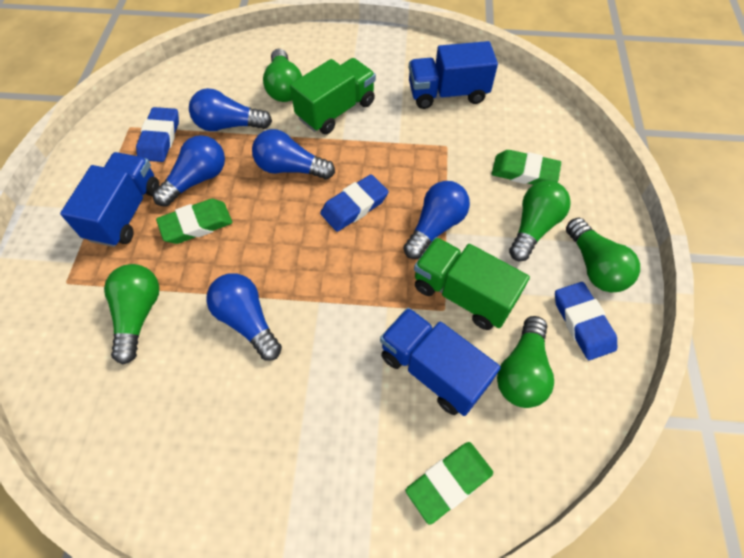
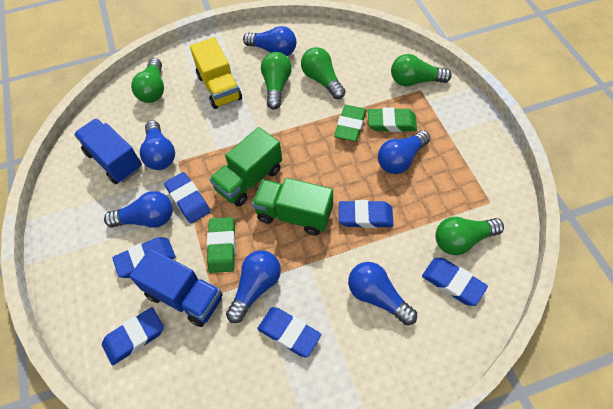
blue eraser: 3 -> 6
blue light bulb: 5 -> 6
blue truck: 3 -> 2
yellow truck: 0 -> 1

